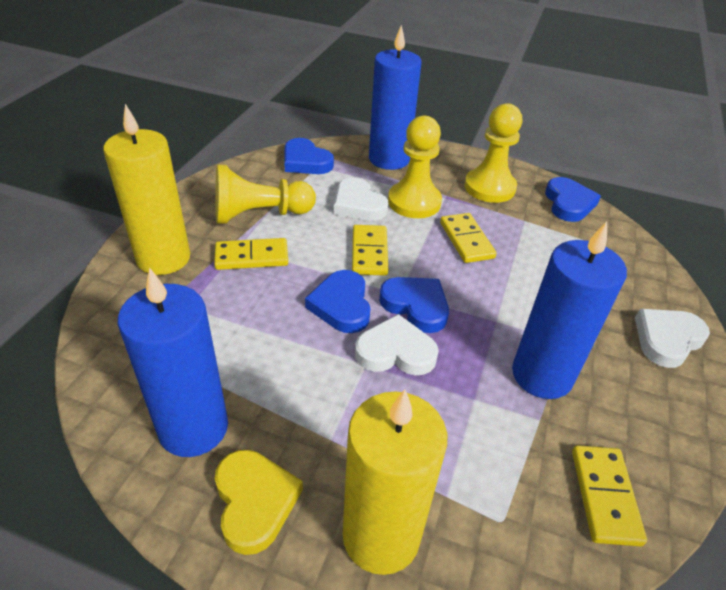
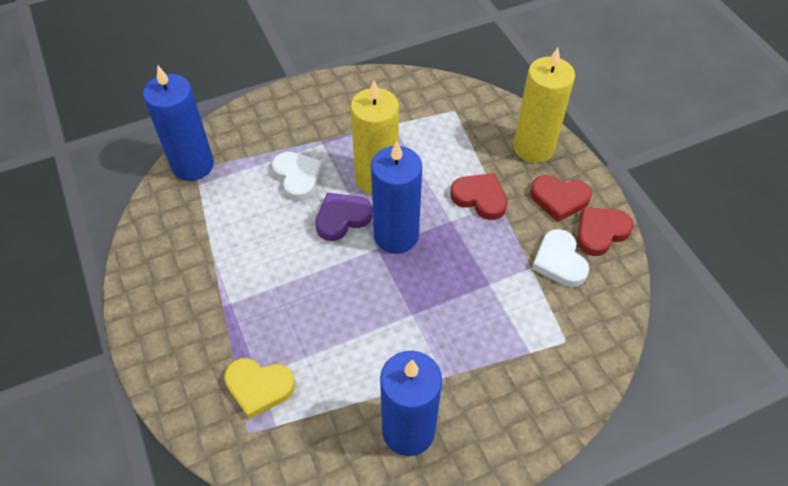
blue heart: 4 -> 0
purple heart: 0 -> 1
red heart: 0 -> 3
white heart: 3 -> 2
yellow domino: 4 -> 0
yellow pawn: 3 -> 0

